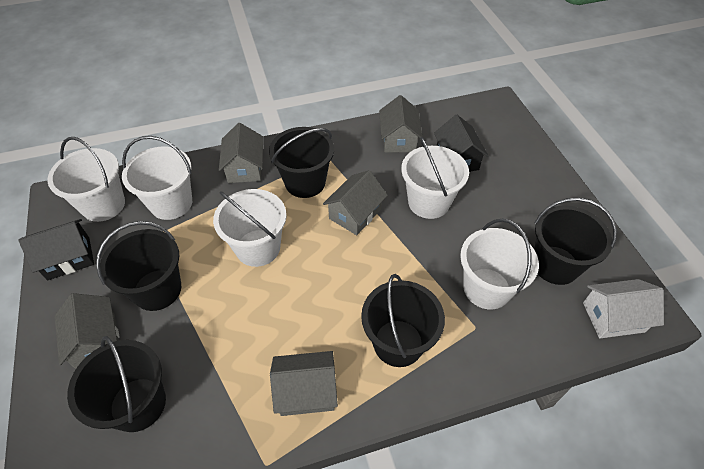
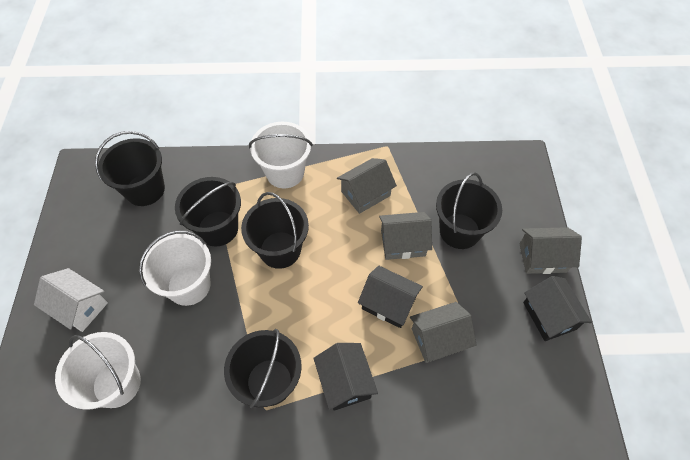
black house: 2 -> 3
grey house: 5 -> 4
white bucket: 5 -> 3

